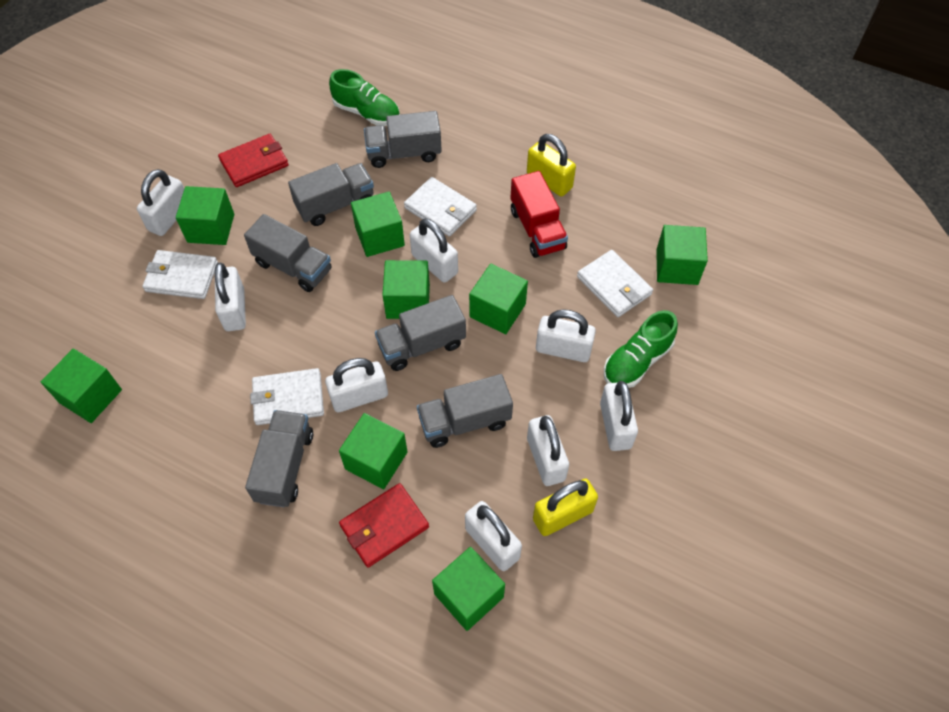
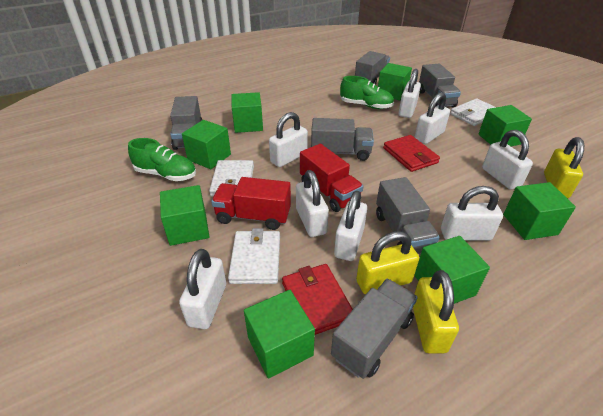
red truck: 1 -> 2
white wallet: 4 -> 3
yellow padlock: 2 -> 3

